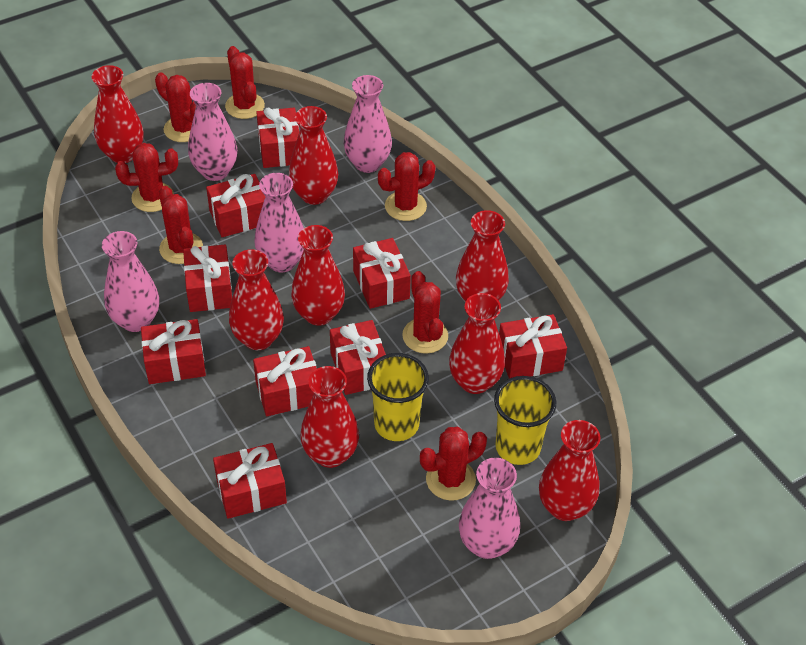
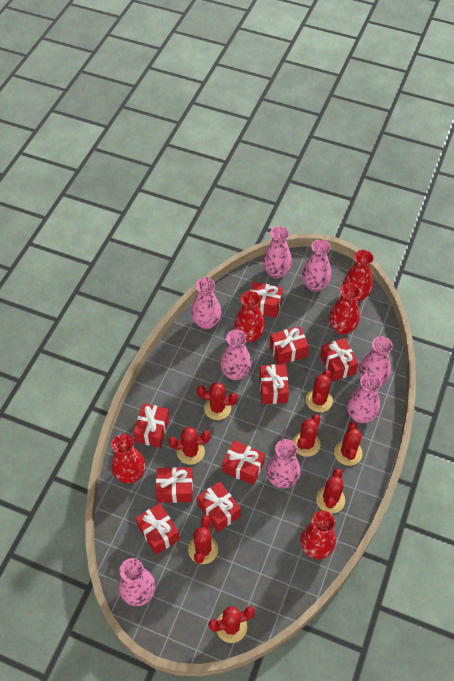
pink vase: 5 -> 8
red cactus: 7 -> 8
red vase: 8 -> 5
yellow cup: 2 -> 0

